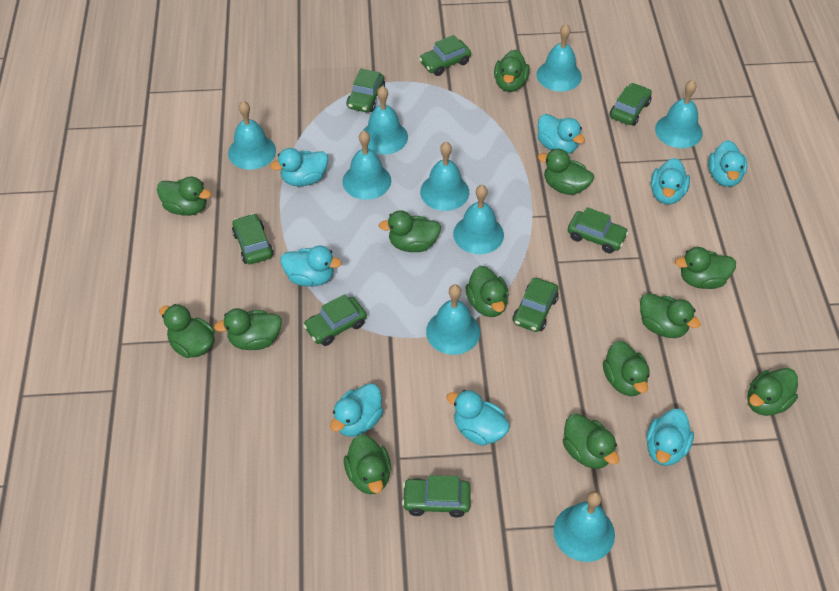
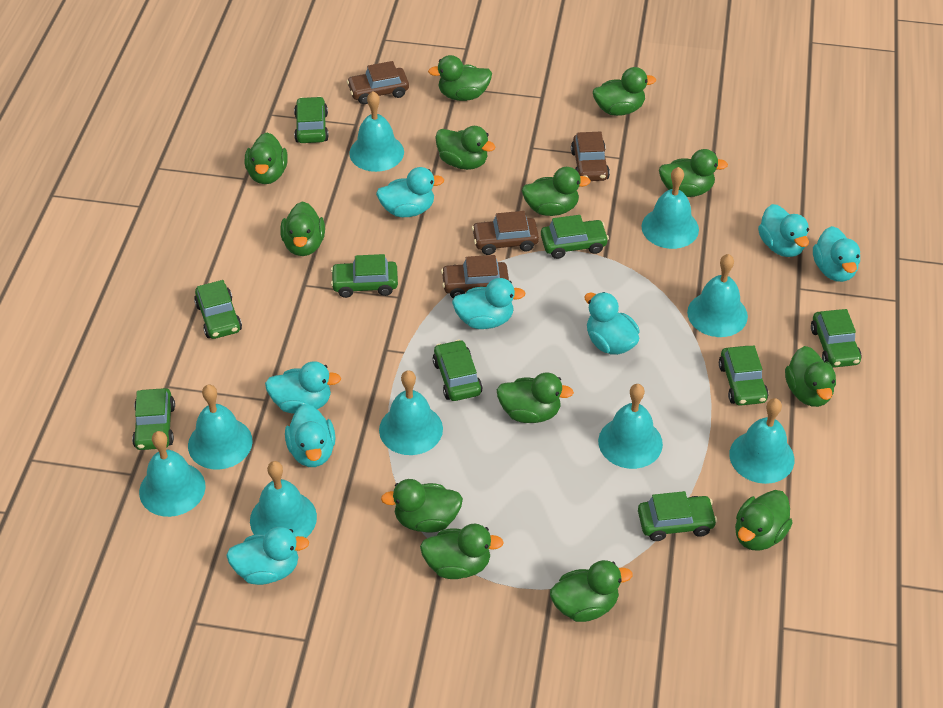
brown car: 0 -> 4
green car: 8 -> 9

